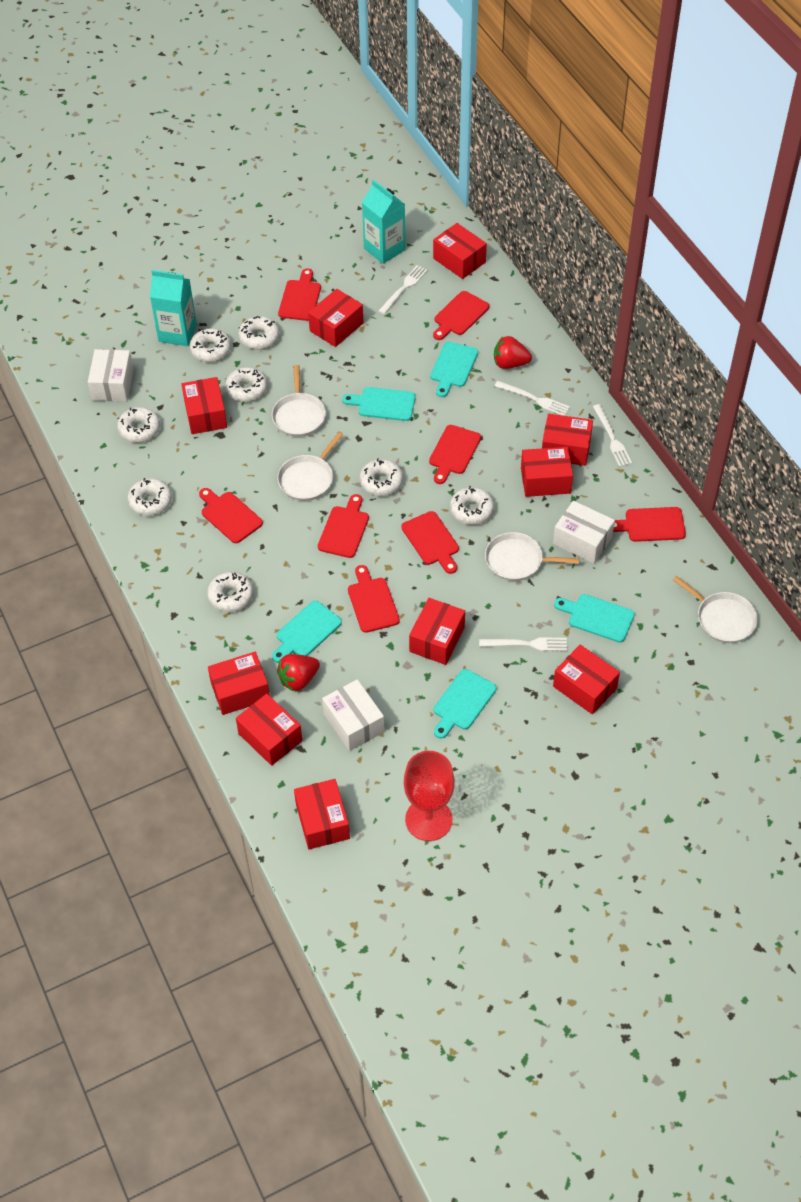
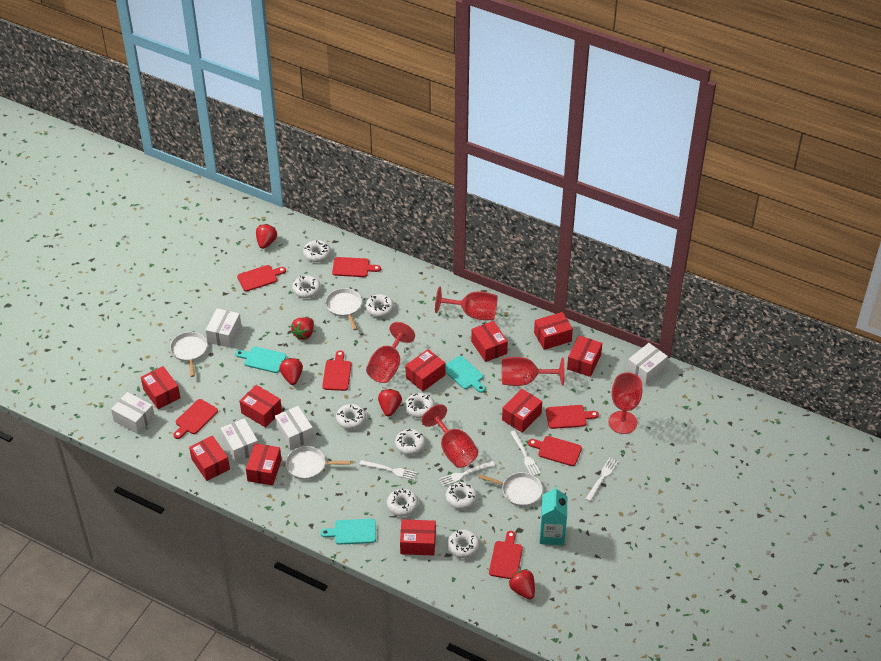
red cutting board: 8 -> 7
red goblet: 1 -> 5
red strawberry: 2 -> 5
turquoise carton: 2 -> 1
turquoise cutting board: 5 -> 3
white box: 3 -> 5
white donut: 8 -> 9

